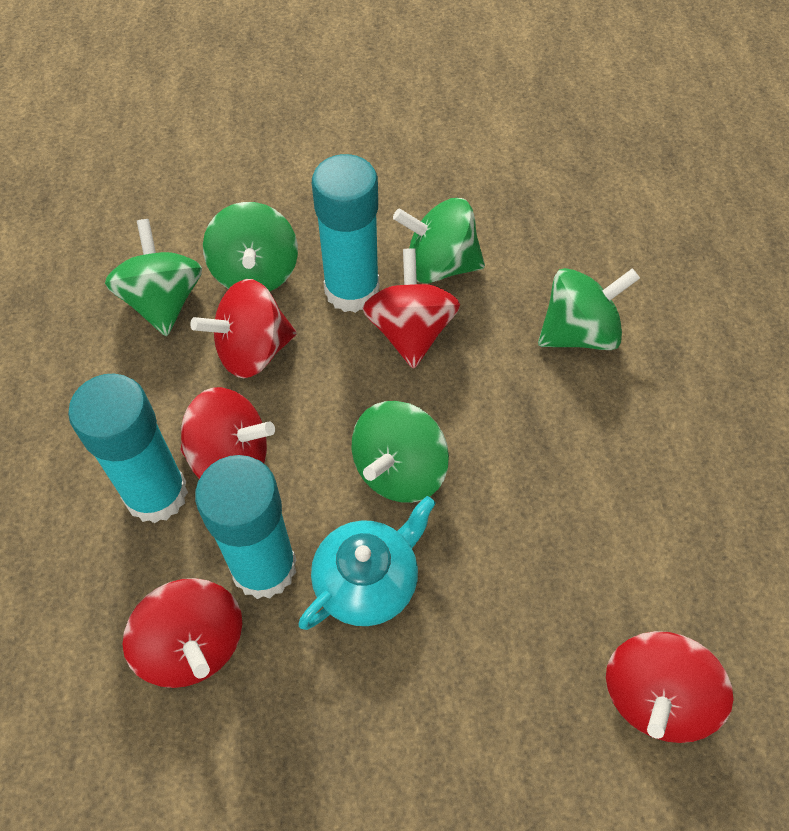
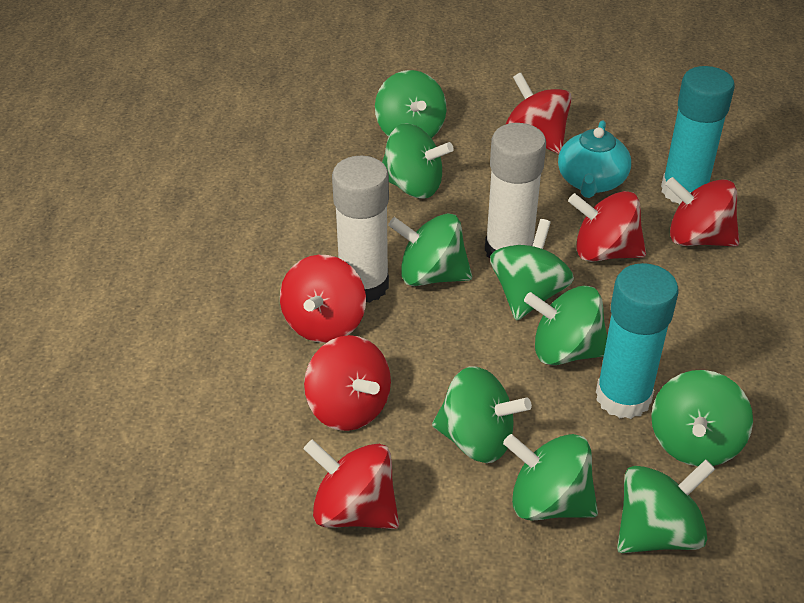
green spinning top: 5 -> 9
red spinning top: 5 -> 6
turquoise glue stick: 3 -> 2
white glue stick: 0 -> 2

